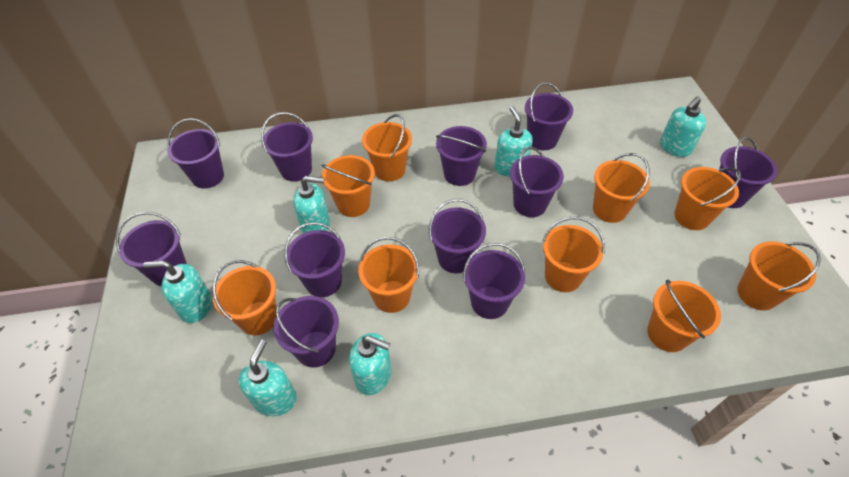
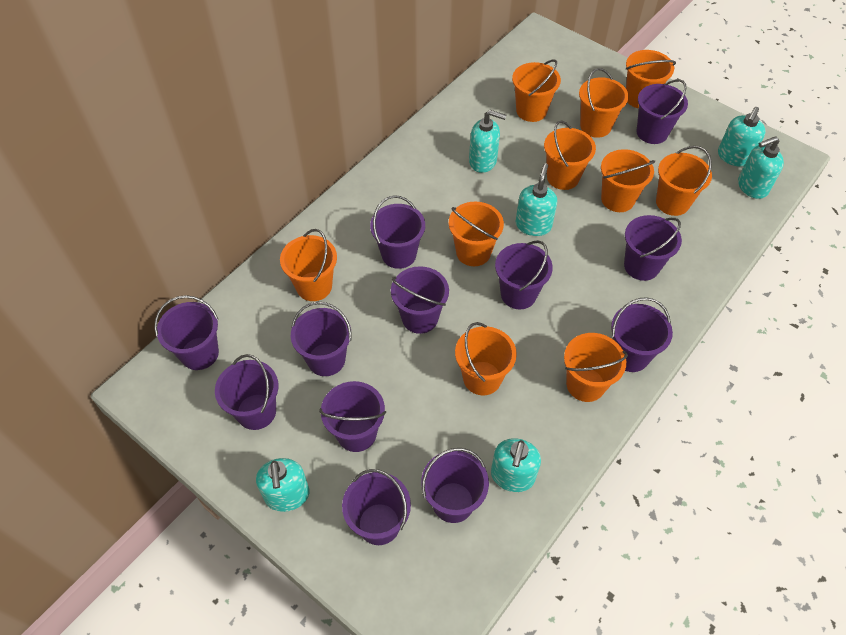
orange bucket: 9 -> 10
purple bucket: 11 -> 12

